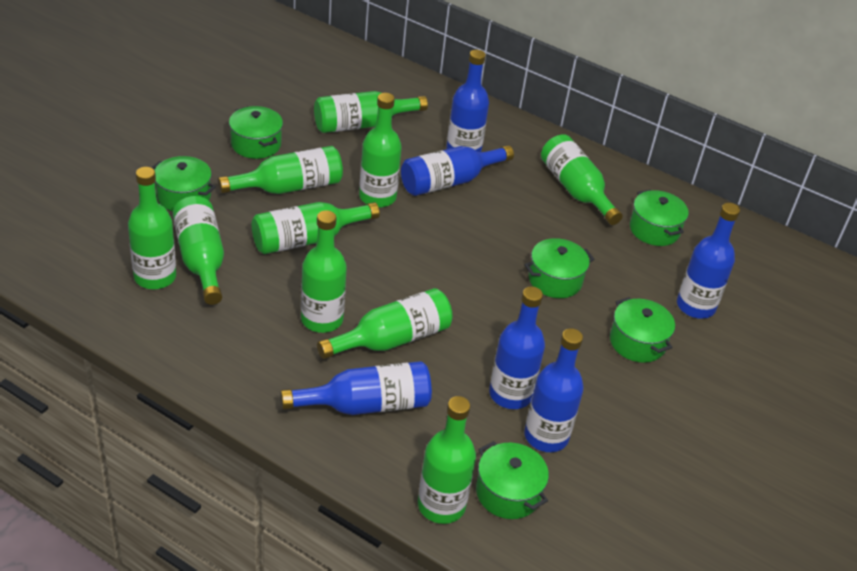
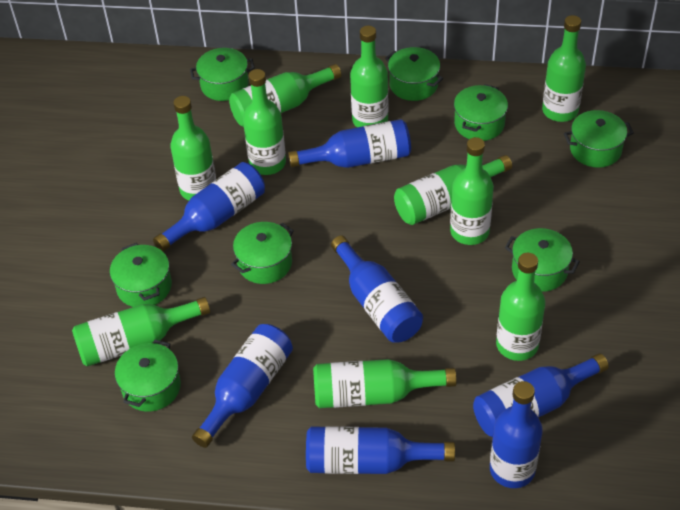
blue bottle: 6 -> 7
green pot: 6 -> 8

